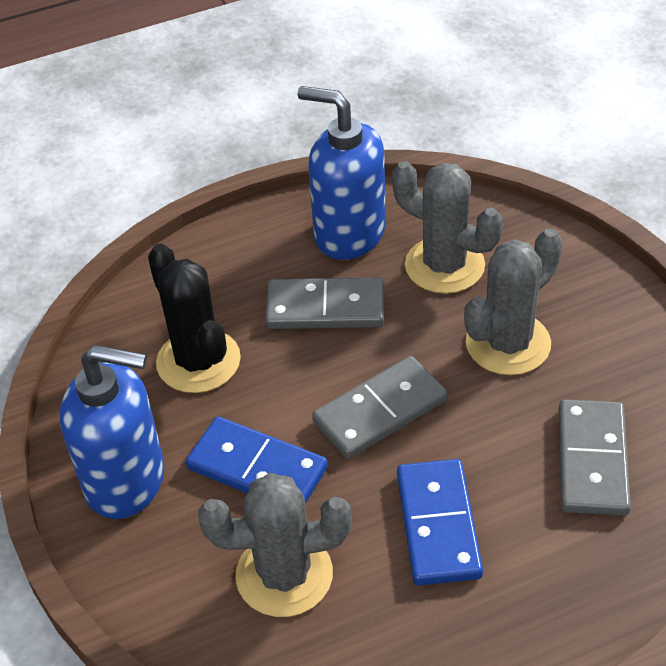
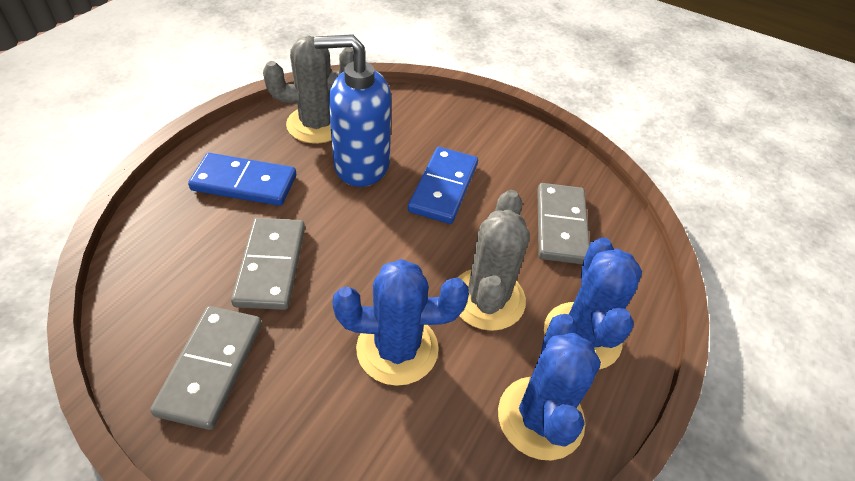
black cactus: 1 -> 0
blue cactus: 0 -> 3
blue soap dispenser: 2 -> 1
grey cactus: 3 -> 2

